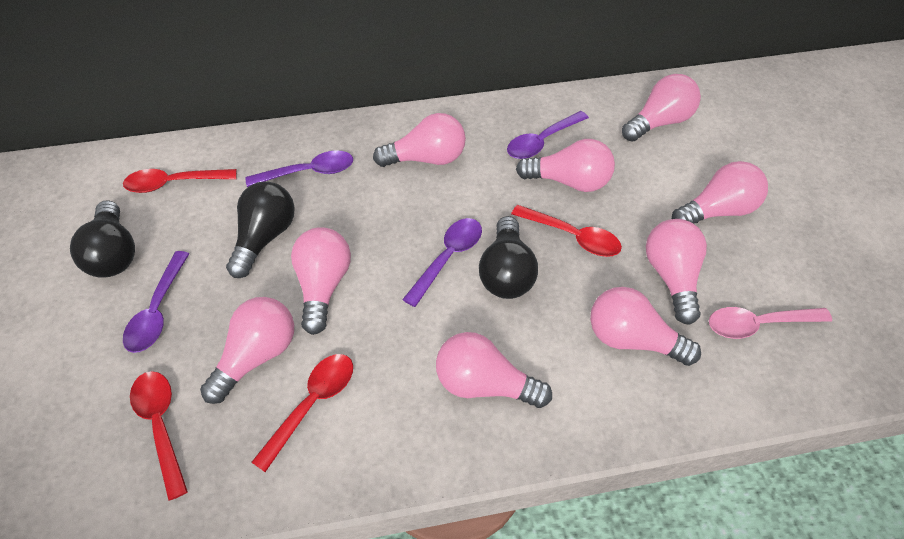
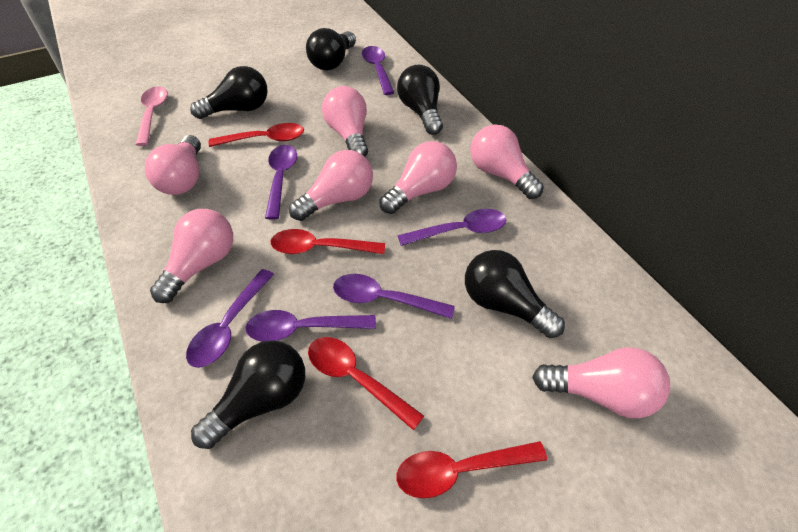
black light bulb: 3 -> 5
pink light bulb: 9 -> 7
purple spoon: 4 -> 6

